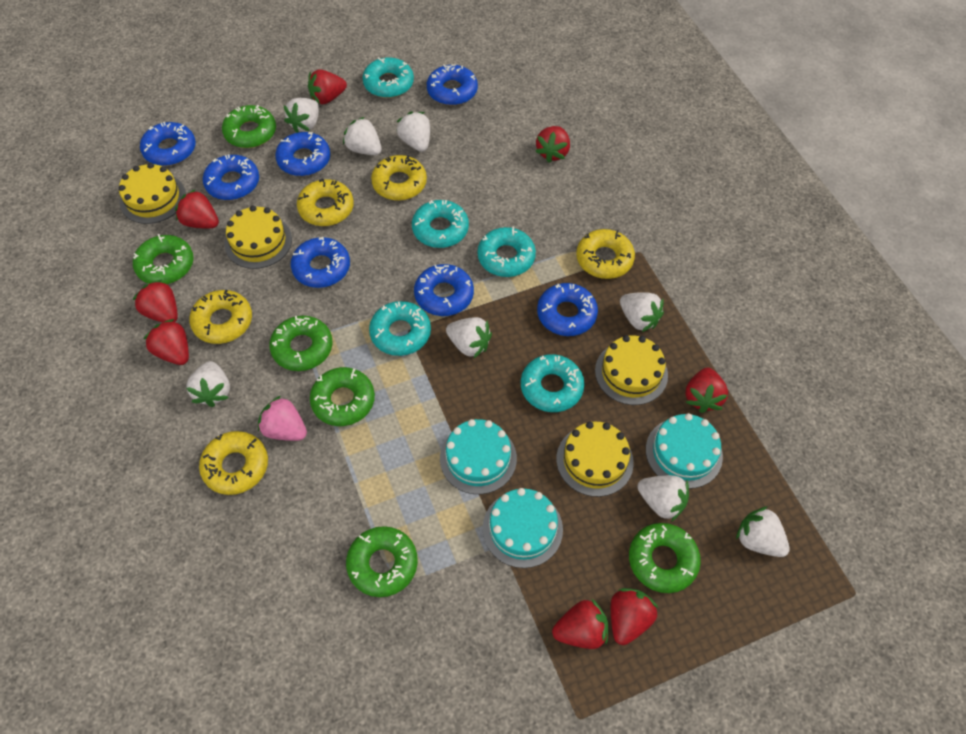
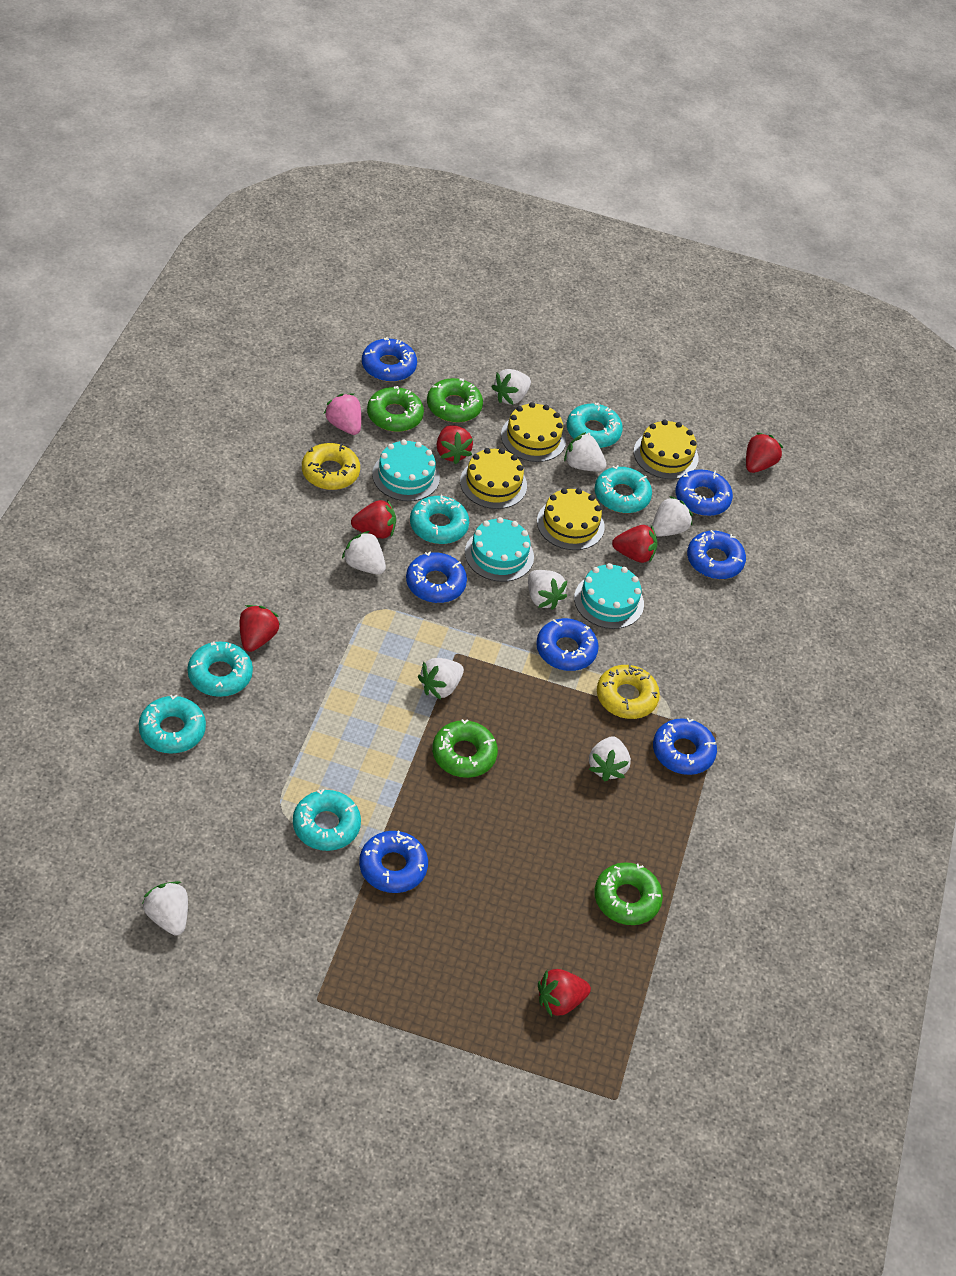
green donut: 6 -> 4
red strawberry: 8 -> 6
turquoise donut: 5 -> 6
yellow donut: 5 -> 2

